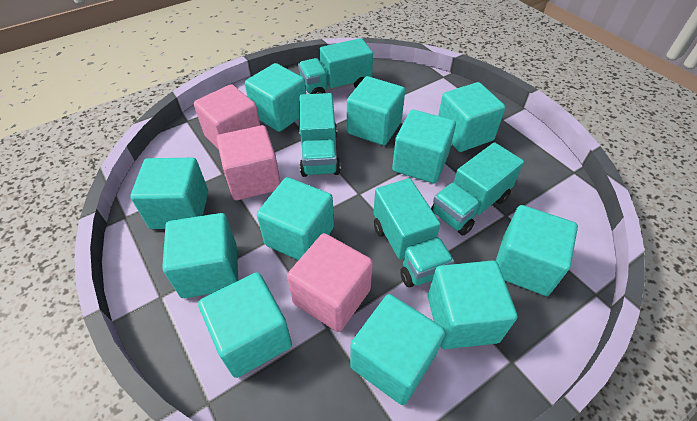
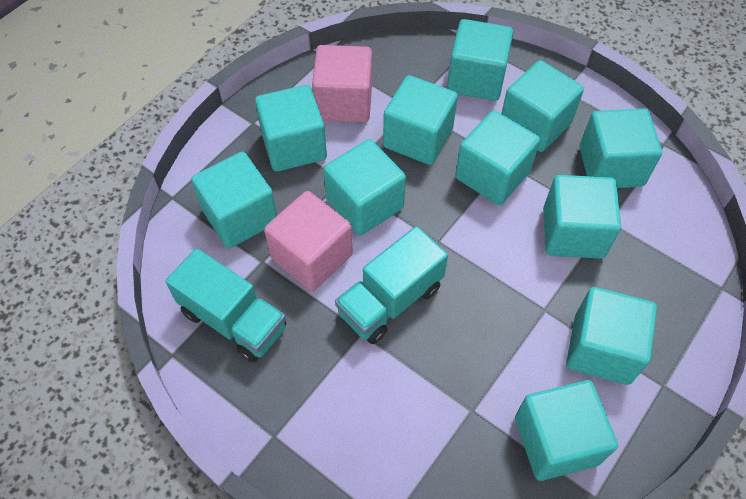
pink cube: 3 -> 2
turquoise truck: 4 -> 2

